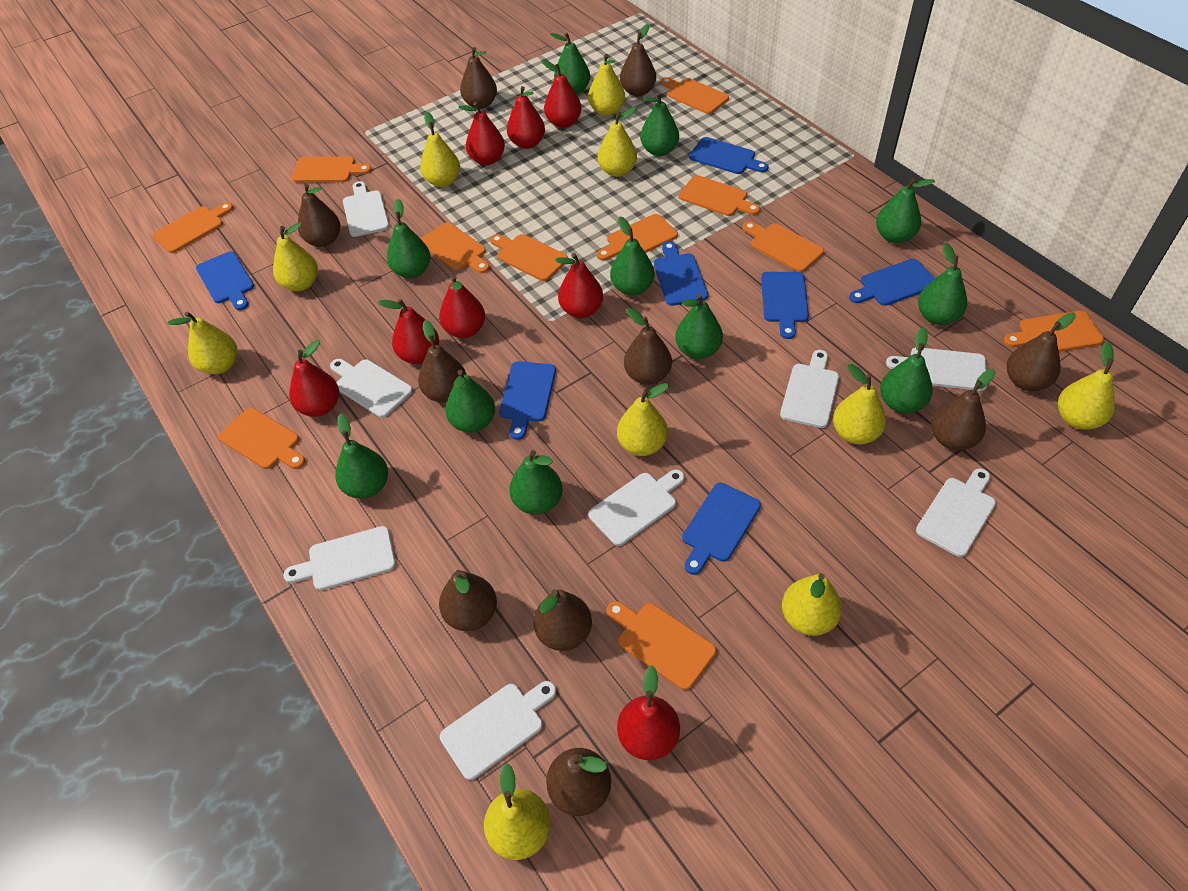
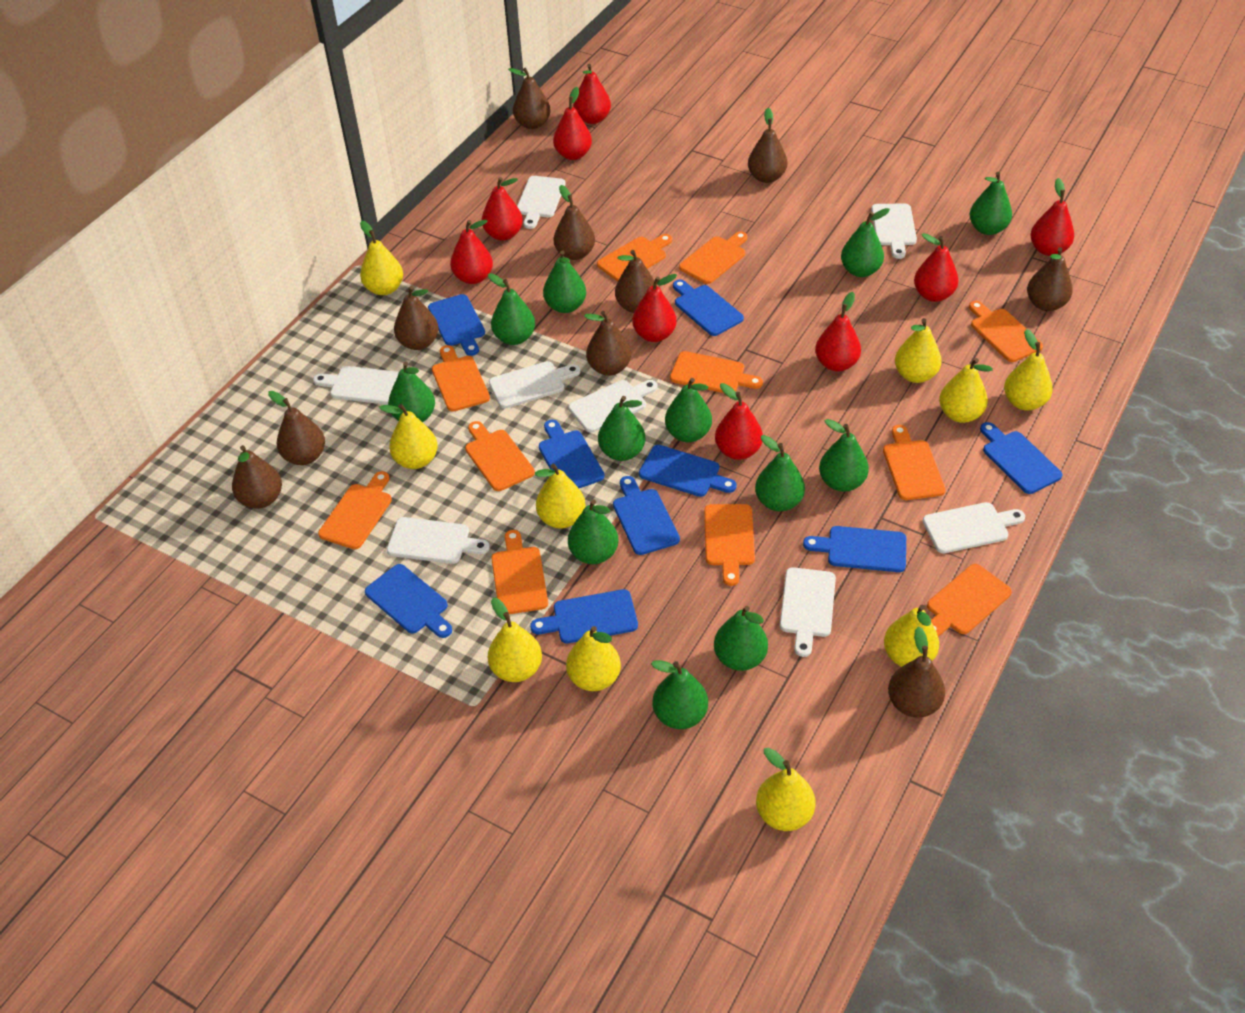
blue cutting board: 7 -> 9
green pear: 11 -> 12
red pear: 8 -> 9

